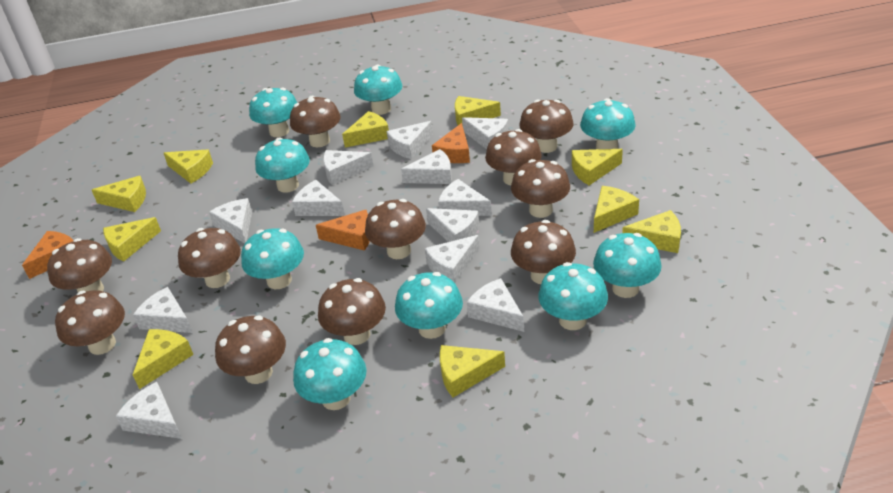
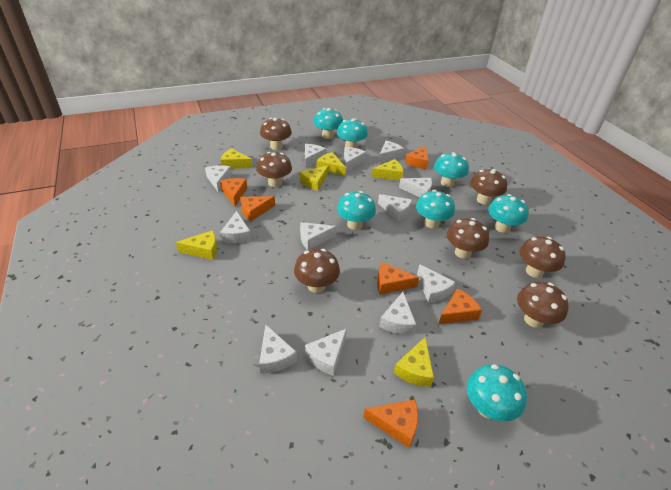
brown mushroom: 11 -> 7
orange cheese: 3 -> 6
turquoise mushroom: 9 -> 7
yellow cheese: 10 -> 6

